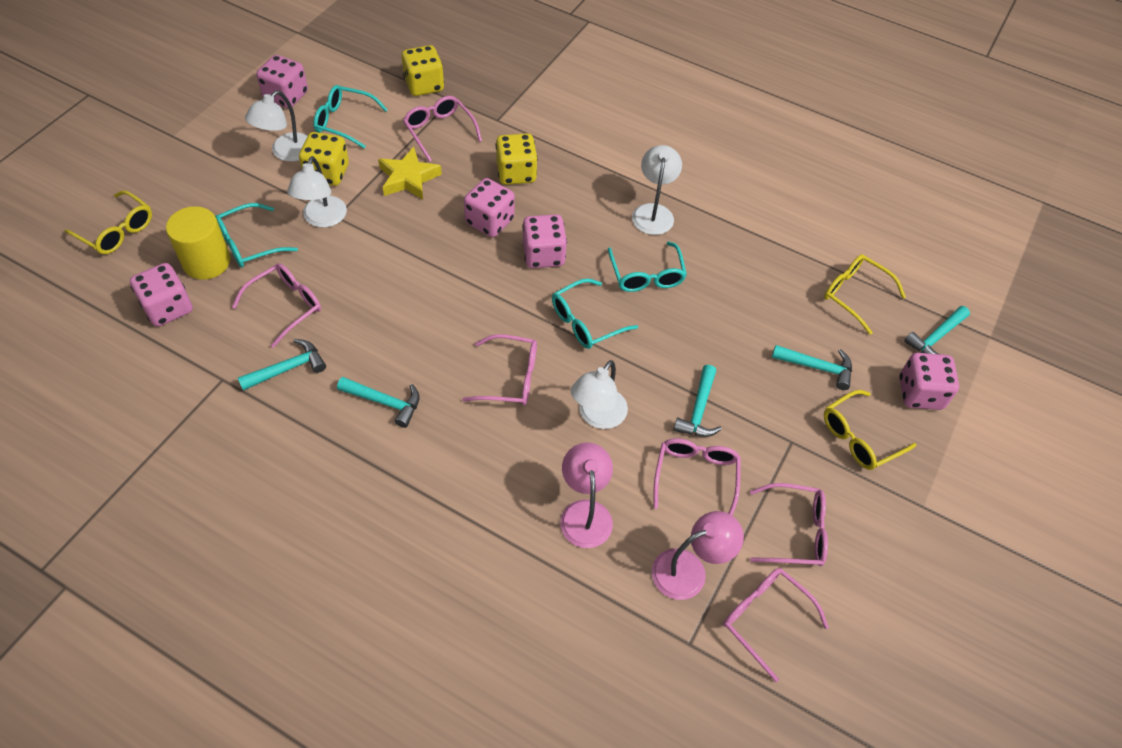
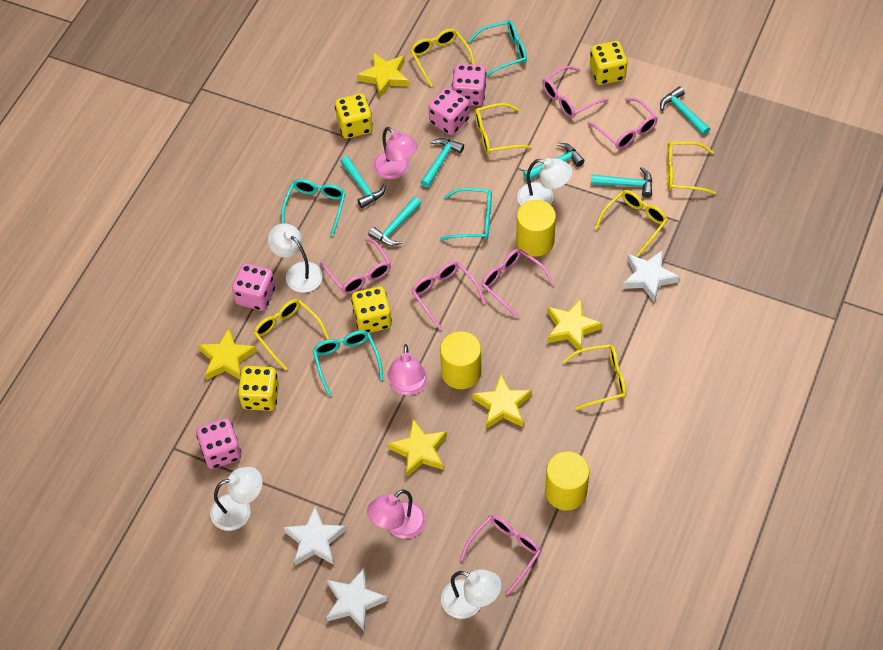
pink dice: 5 -> 4
pink lamp: 2 -> 3
turquoise hammer: 5 -> 6
white star: 0 -> 3
yellow cylinder: 1 -> 3
yellow dice: 3 -> 4
yellow glasses: 3 -> 6
yellow star: 1 -> 5

